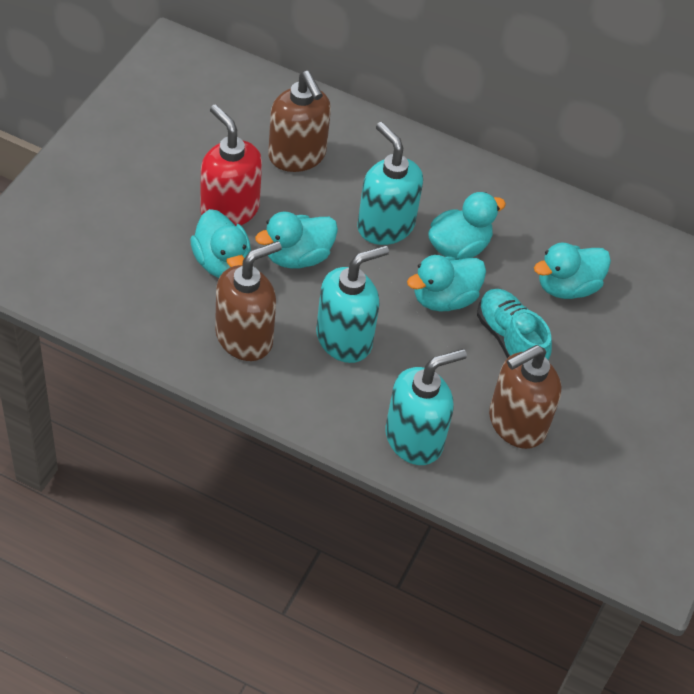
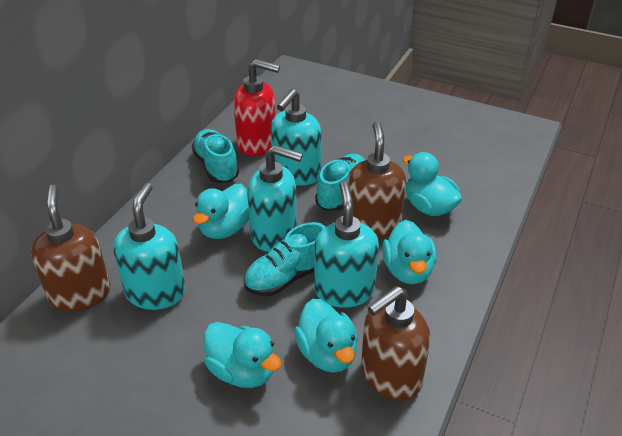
turquoise shoe: 1 -> 3
turquoise soap dispenser: 3 -> 4

